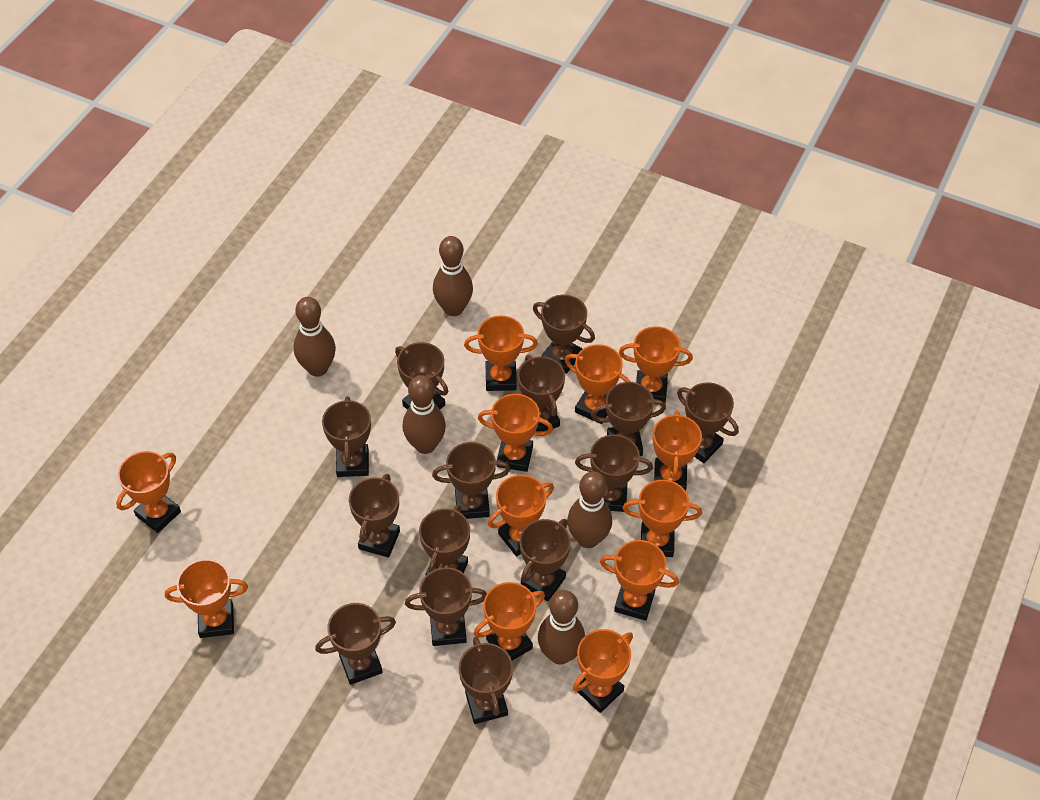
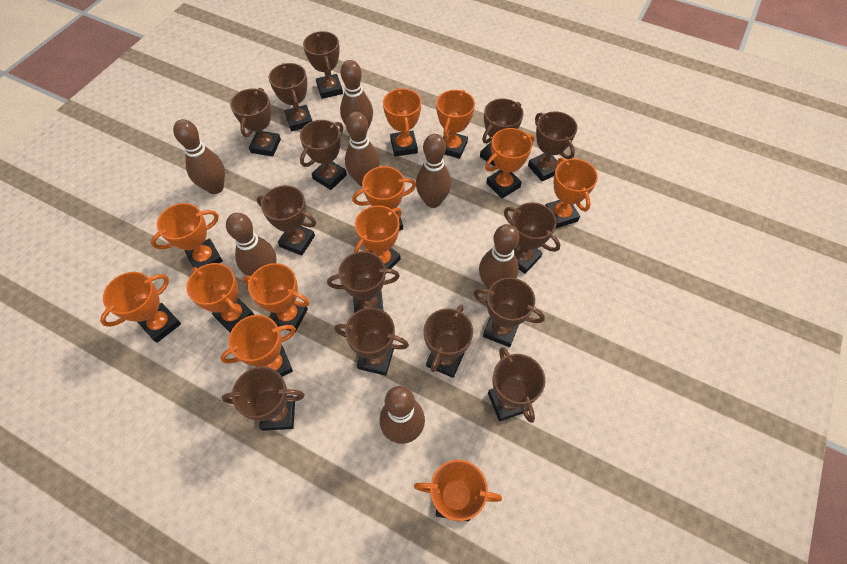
brown bowling pin: 5 -> 7

